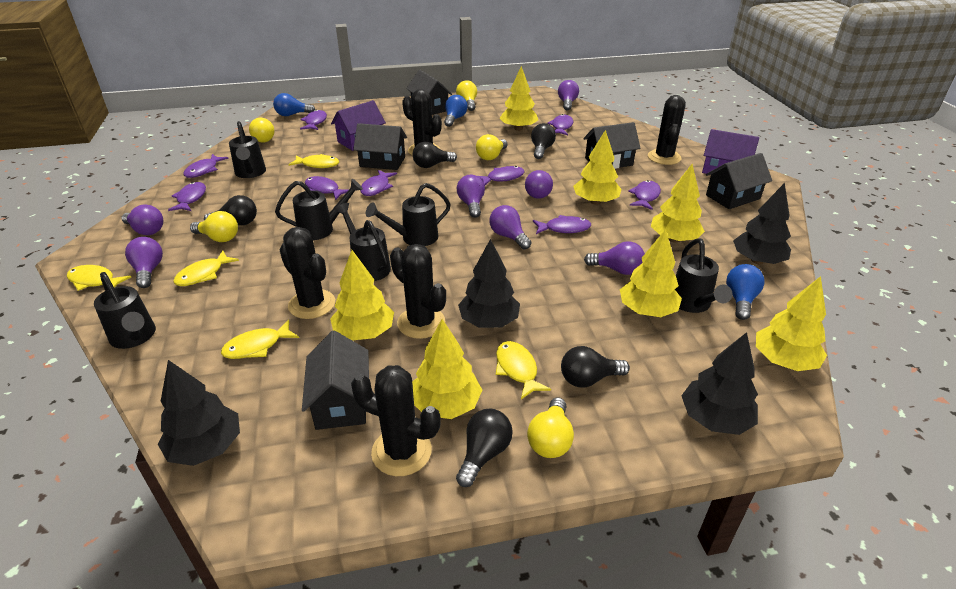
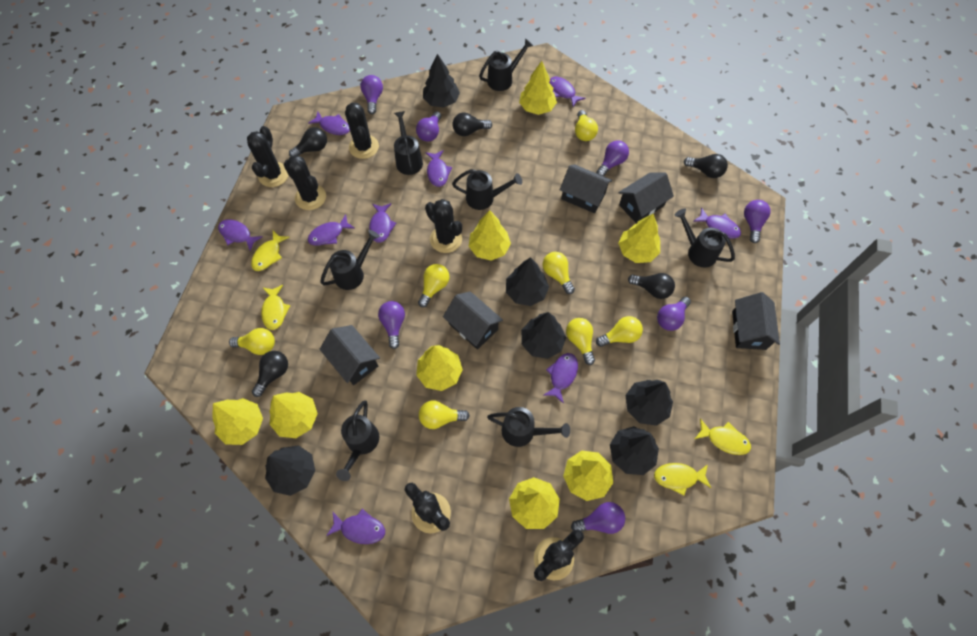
black cactus: 5 -> 6
black tree: 4 -> 6
black watering can: 6 -> 7
blue light bulb: 3 -> 0
purple house: 2 -> 0
yellow fish: 5 -> 4
yellow light bulb: 5 -> 7
yellow tree: 7 -> 8

